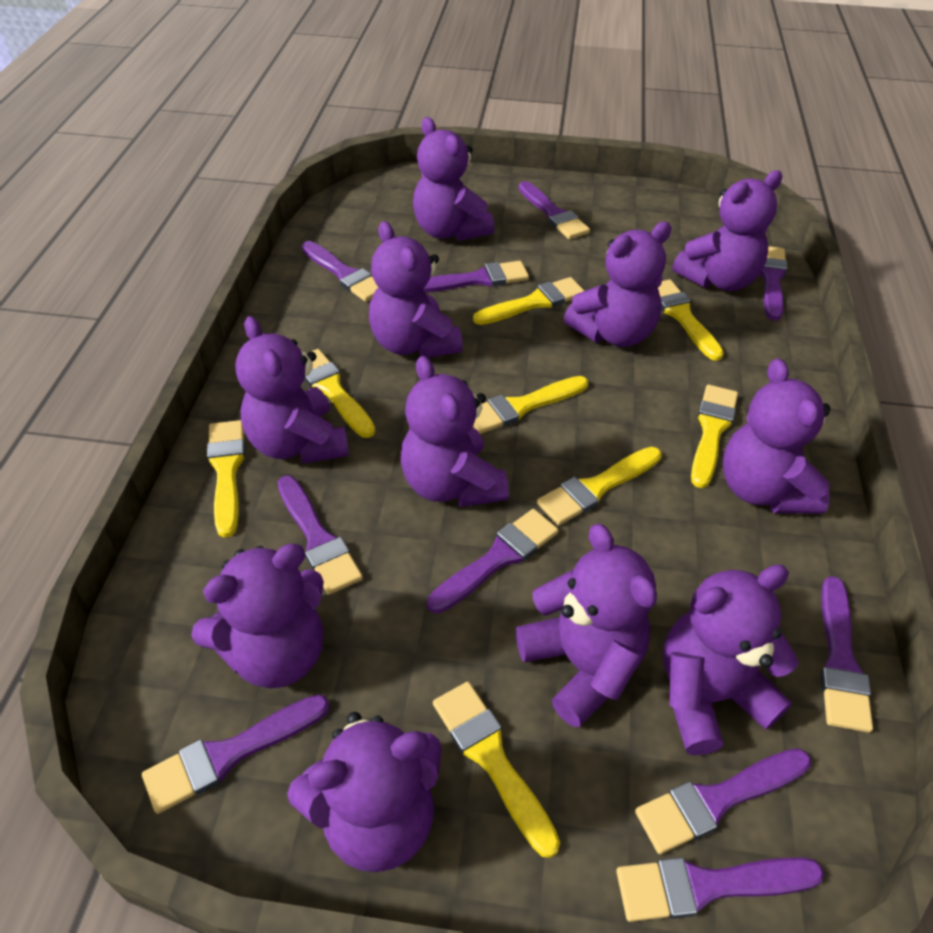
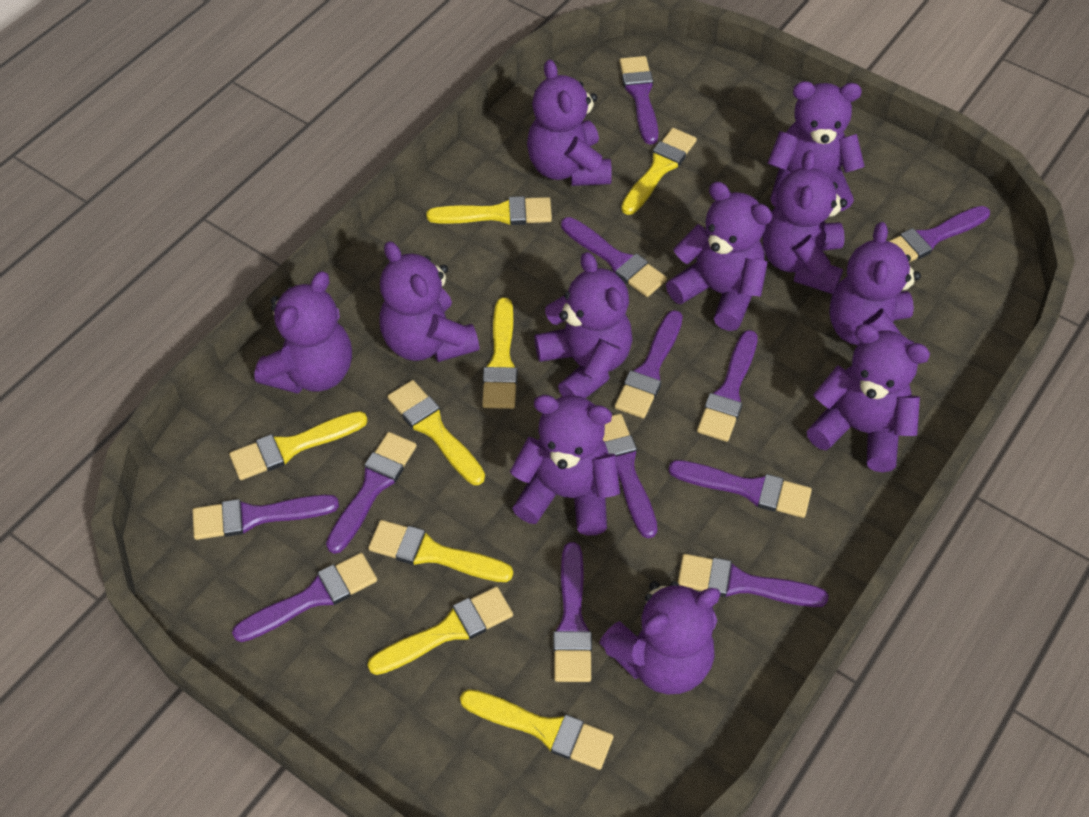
purple brush: 10 -> 12

